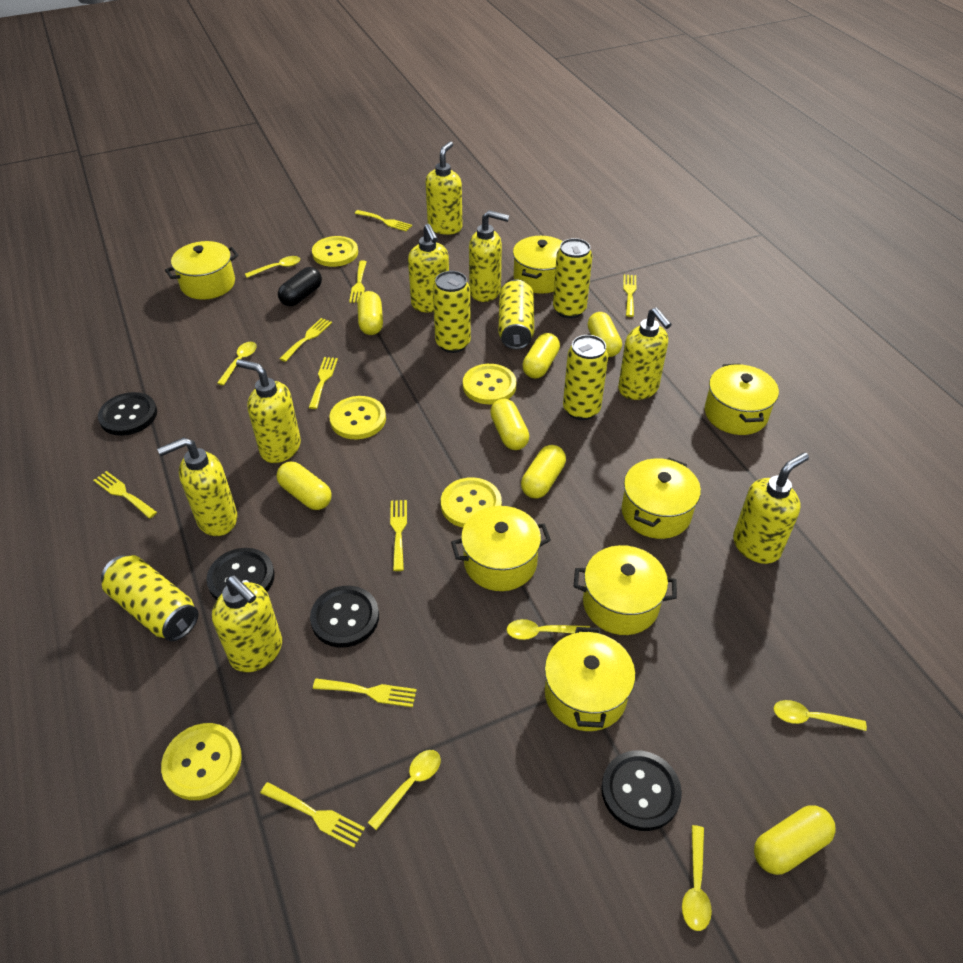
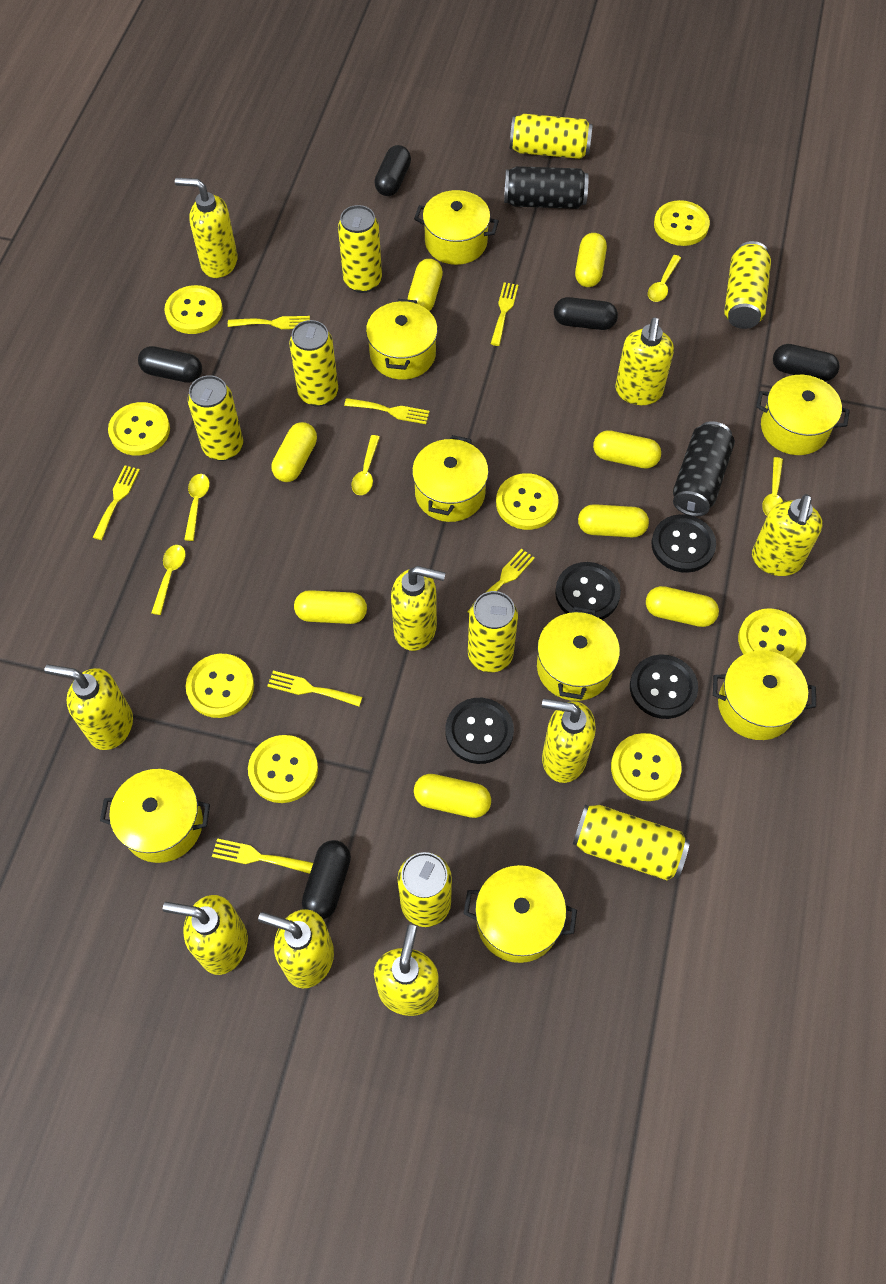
black can: 0 -> 2
black capsule: 1 -> 5
yellow button: 5 -> 8
yellow can: 5 -> 8
yellow capsule: 7 -> 8
yellow fork: 9 -> 7
yellow pot: 7 -> 8
yellow soap dispenser: 8 -> 9
yellow spoon: 6 -> 5

